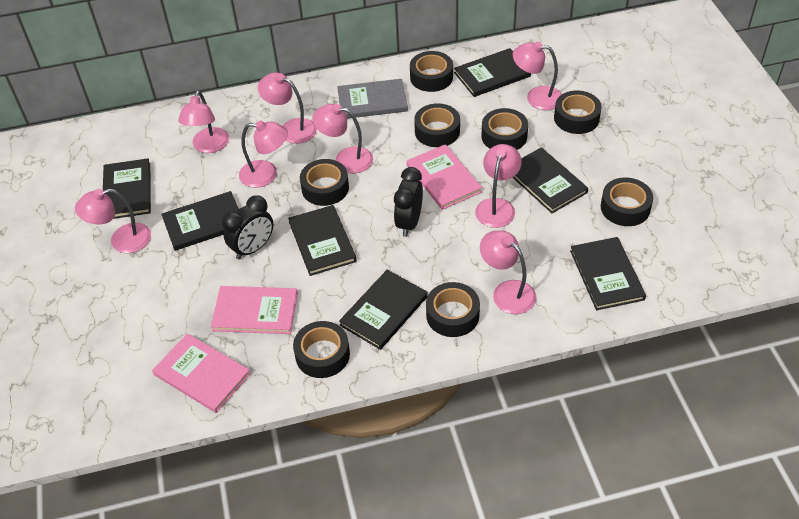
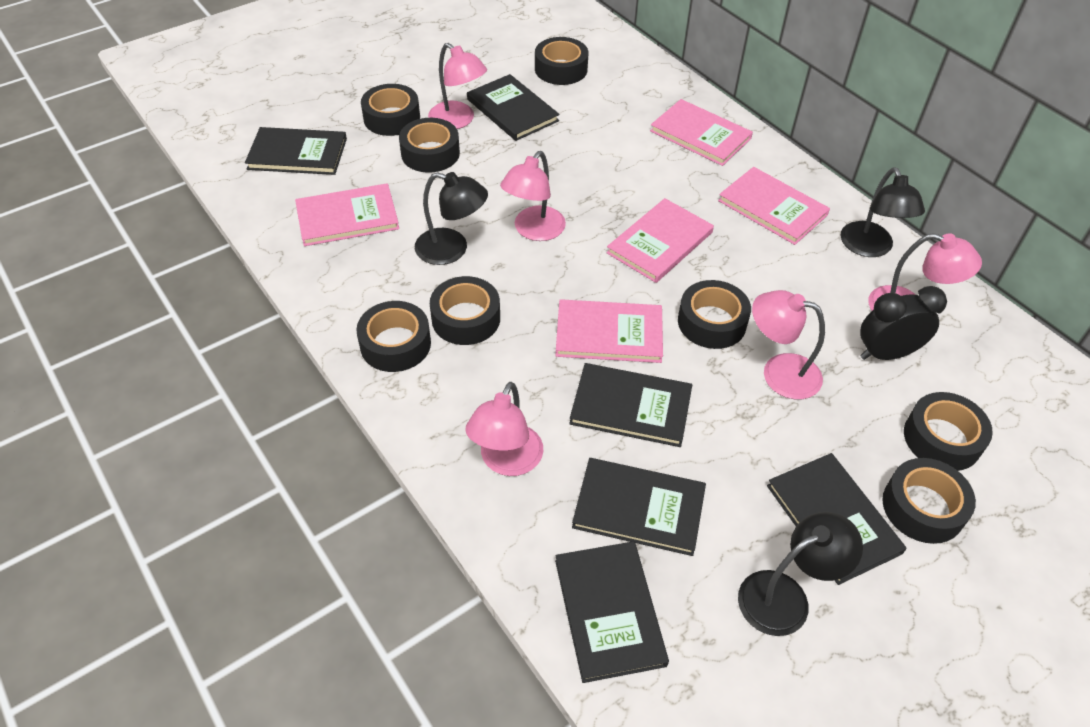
black book: 7 -> 6
black clock: 2 -> 1
black lamp: 0 -> 3
grey book: 1 -> 0
pink book: 3 -> 5
pink lamp: 8 -> 5

